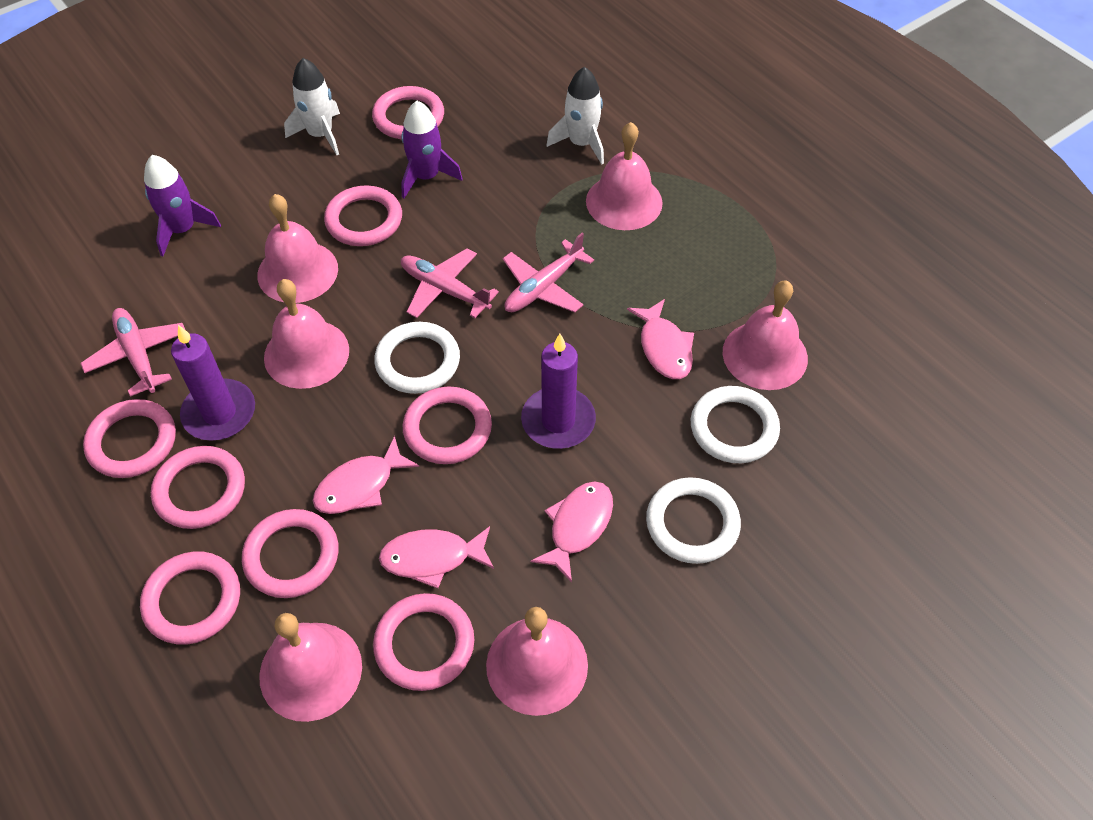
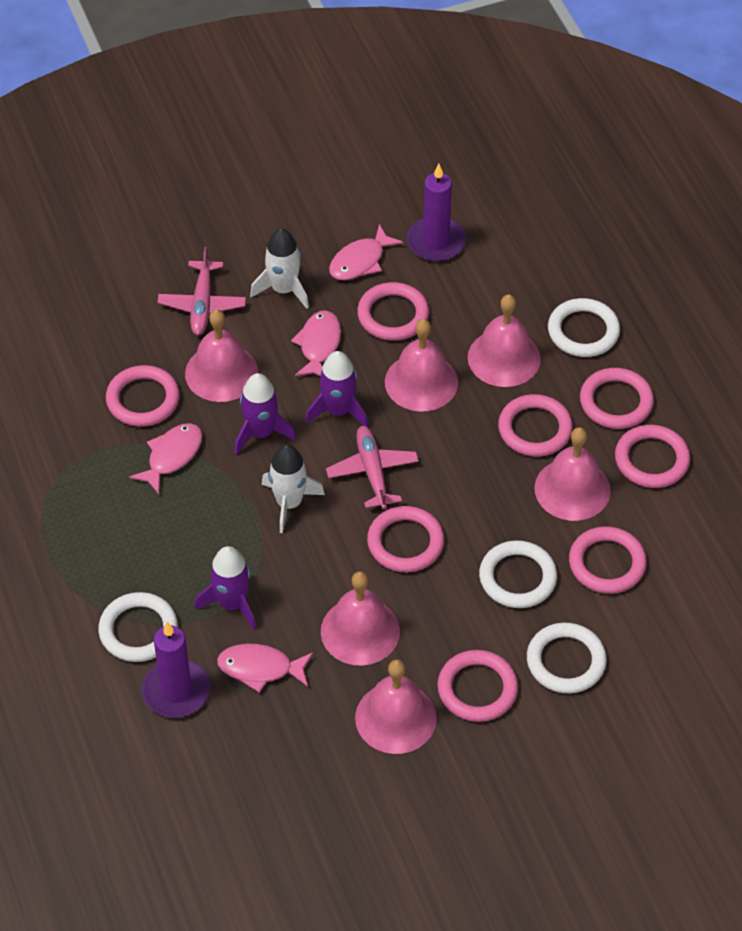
pink plane: 3 -> 2
purple rocket: 2 -> 3
white ring: 3 -> 4

